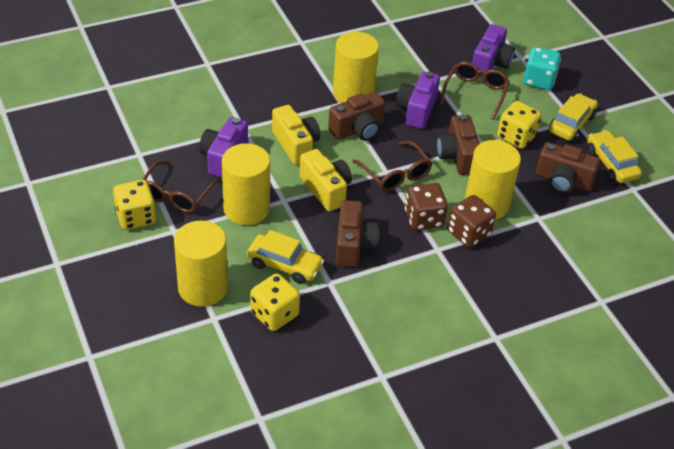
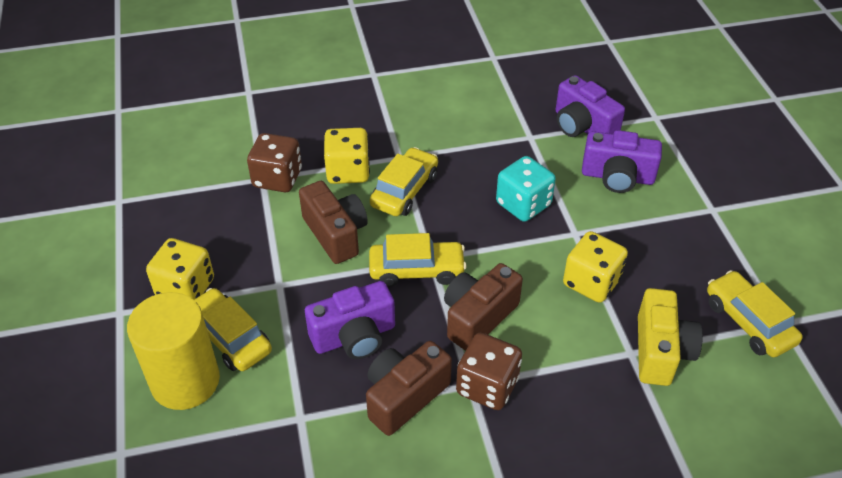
brown camera: 4 -> 3
brown glasses: 3 -> 0
yellow camera: 2 -> 1
yellow car: 3 -> 4
yellow cylinder: 4 -> 1

